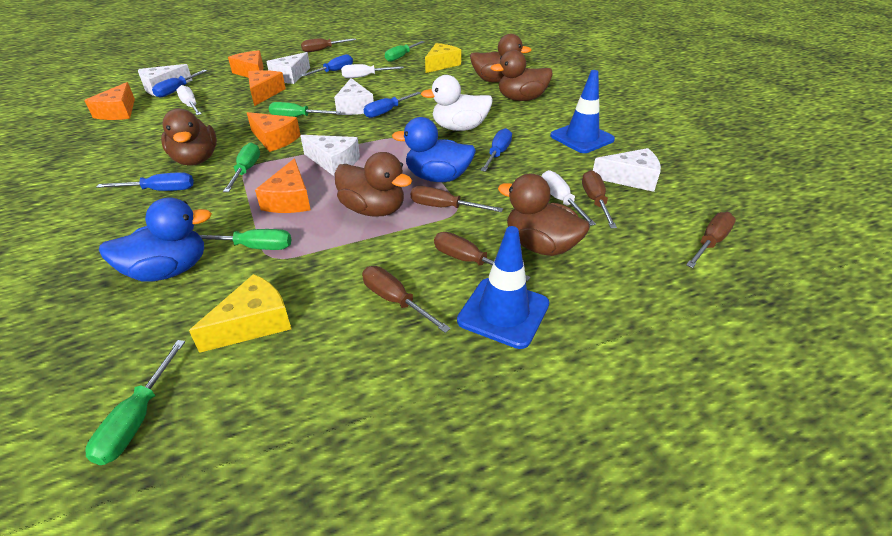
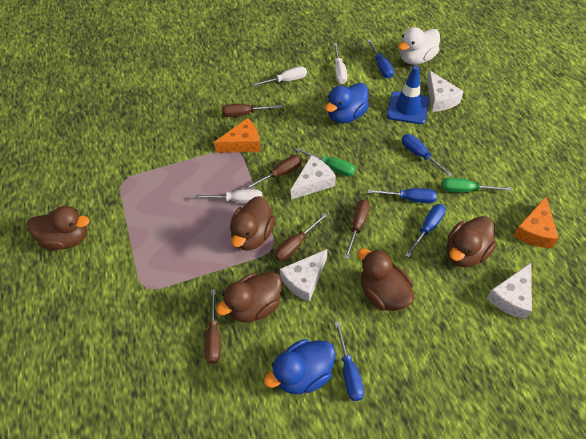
blue traffic cone: 2 -> 1
brown screwdriver: 6 -> 5
green screwdriver: 5 -> 2
orange cheese: 5 -> 2
white cheese: 5 -> 4
yellow cheese: 2 -> 0

